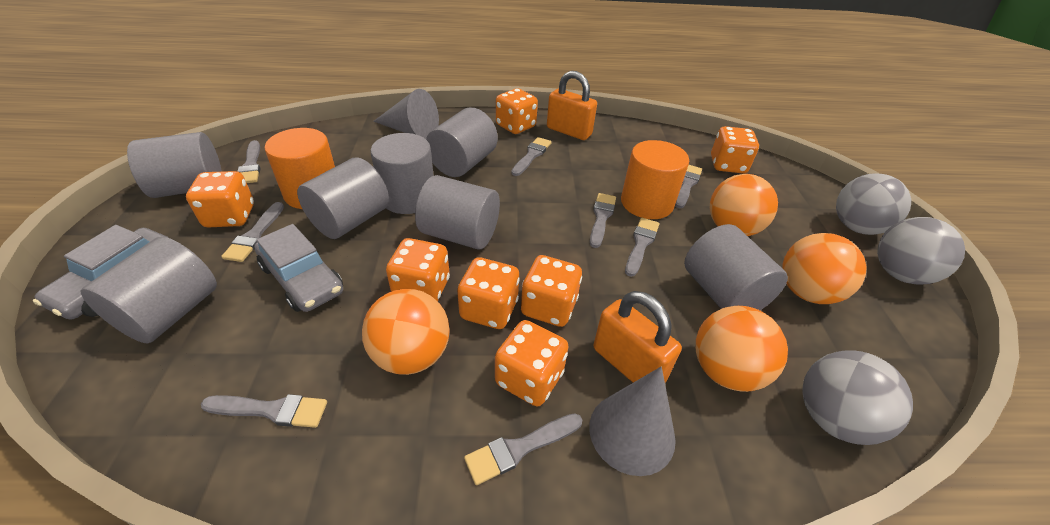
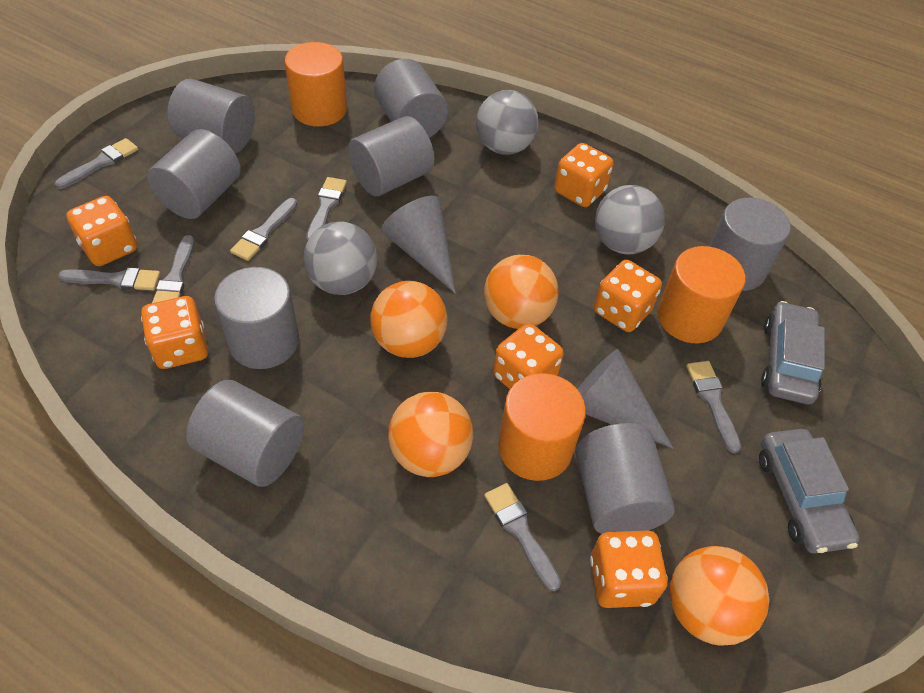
grey brush: 8 -> 7
grey cylinder: 7 -> 8
orange cylinder: 2 -> 3
orange dice: 7 -> 6
orange padlock: 2 -> 0

